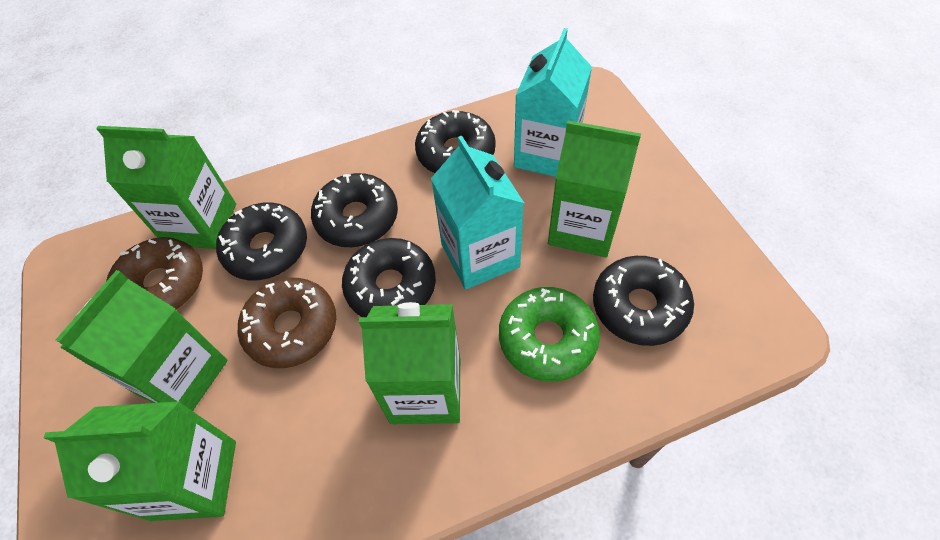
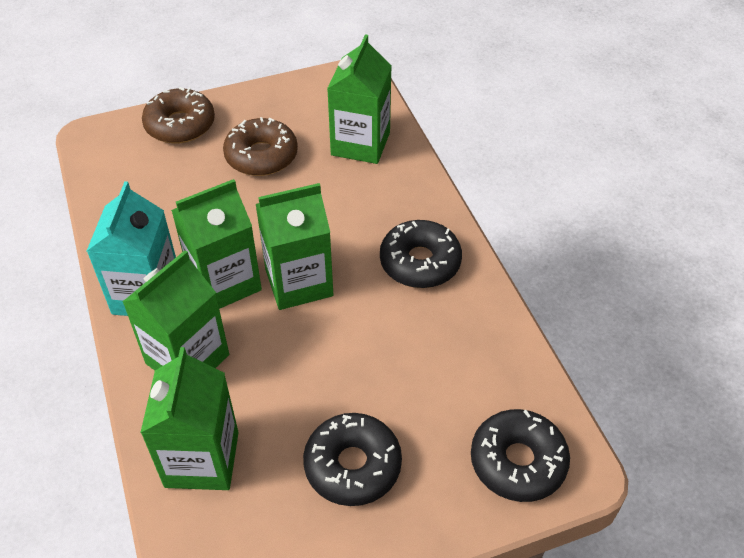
black donut: 5 -> 3
green donut: 1 -> 0
turquoise carton: 2 -> 1

